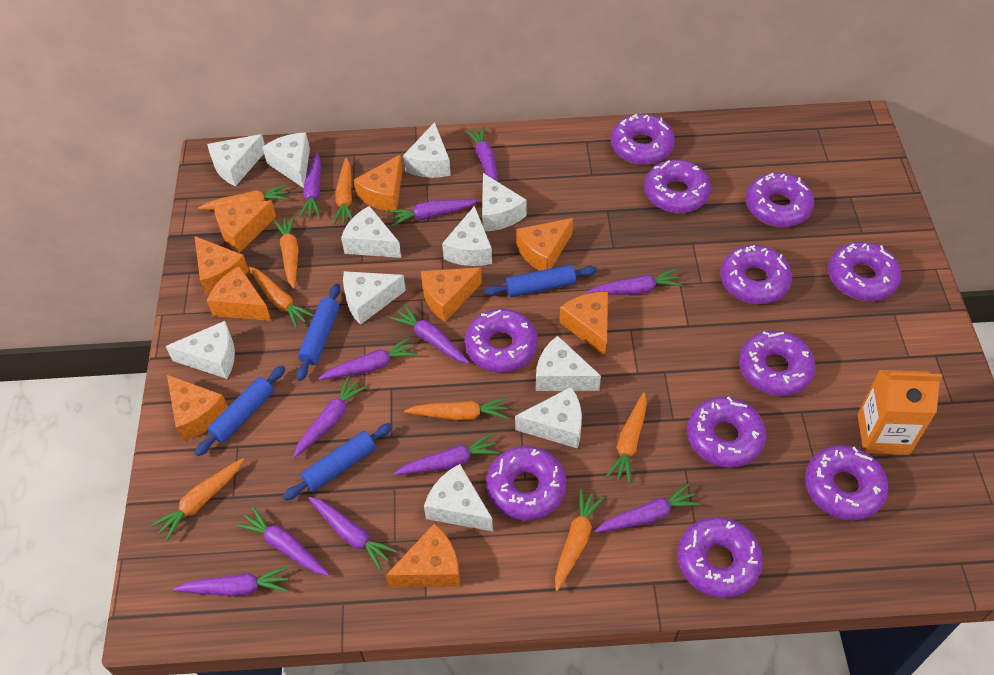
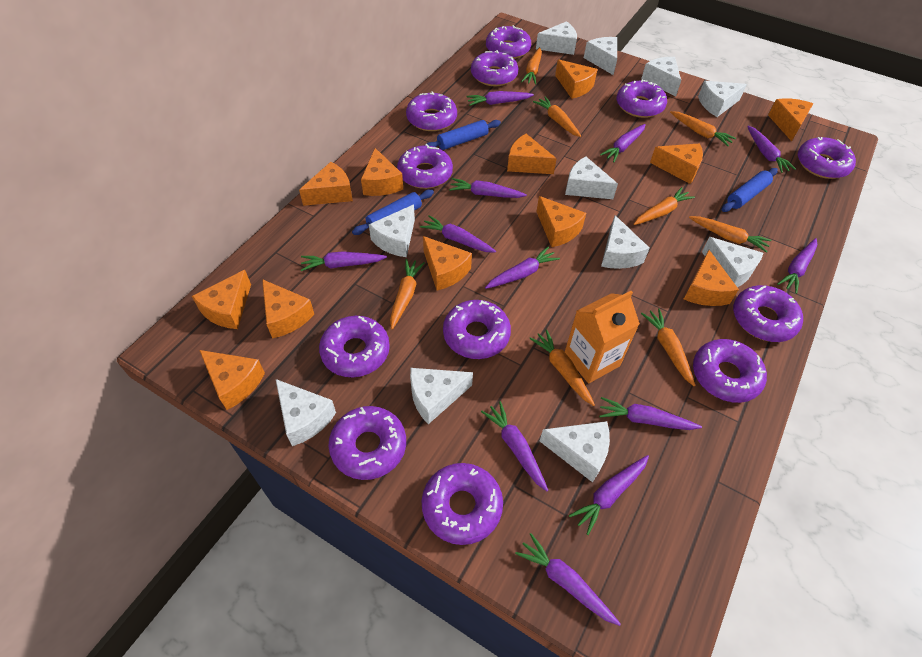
blue rolling pin: 4 -> 3
orange cheese: 9 -> 12
purple donut: 11 -> 12

